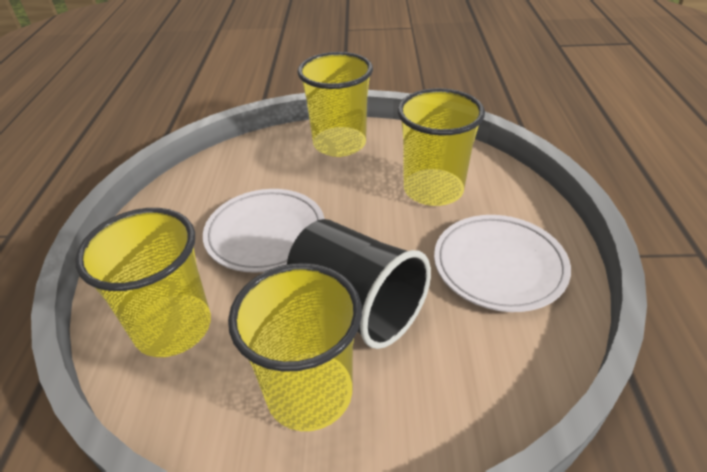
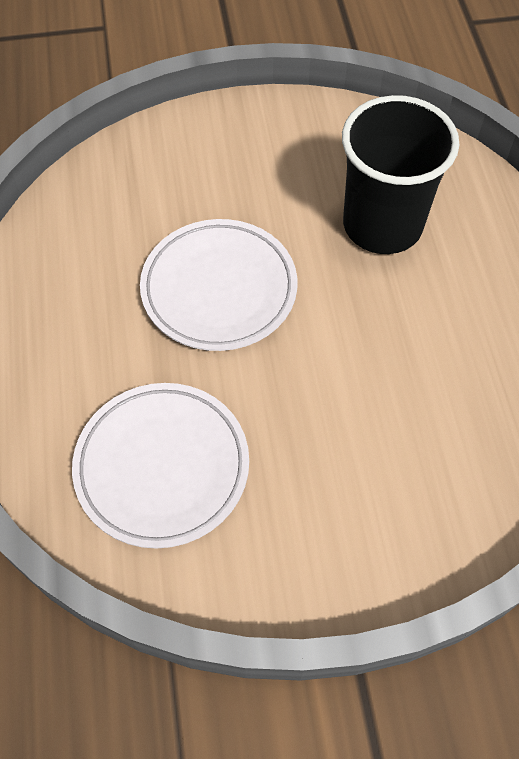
yellow cup: 4 -> 0

